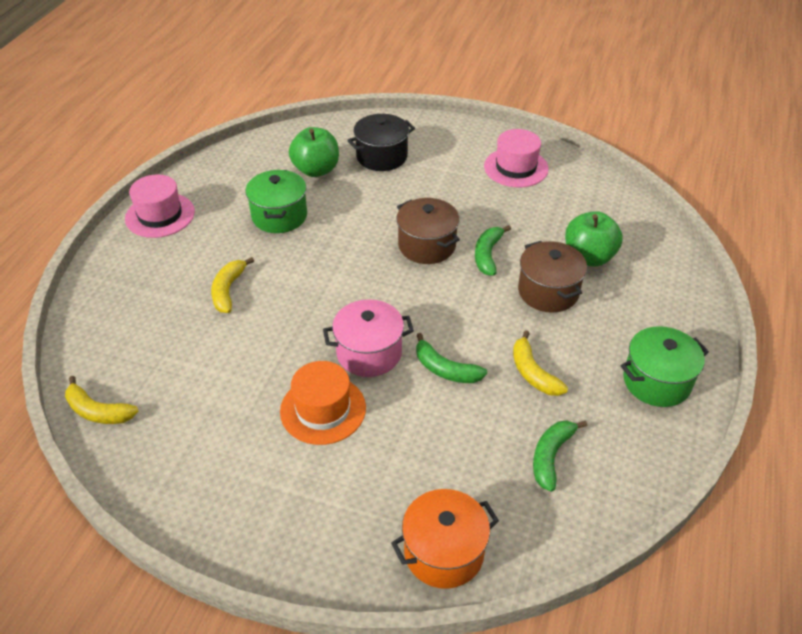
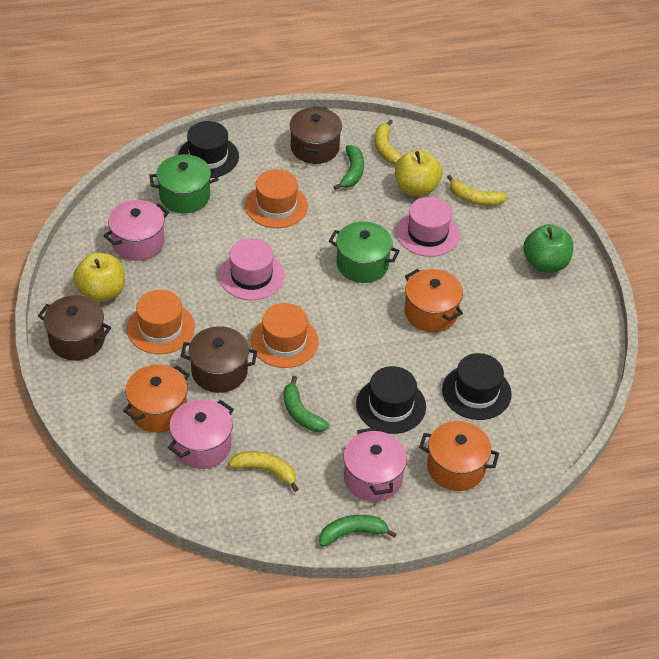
black hat: 0 -> 3
black pot: 1 -> 0
brown pot: 2 -> 3
green apple: 2 -> 1
orange hat: 1 -> 3
orange pot: 1 -> 3
pink pot: 1 -> 3
yellow apple: 0 -> 2

